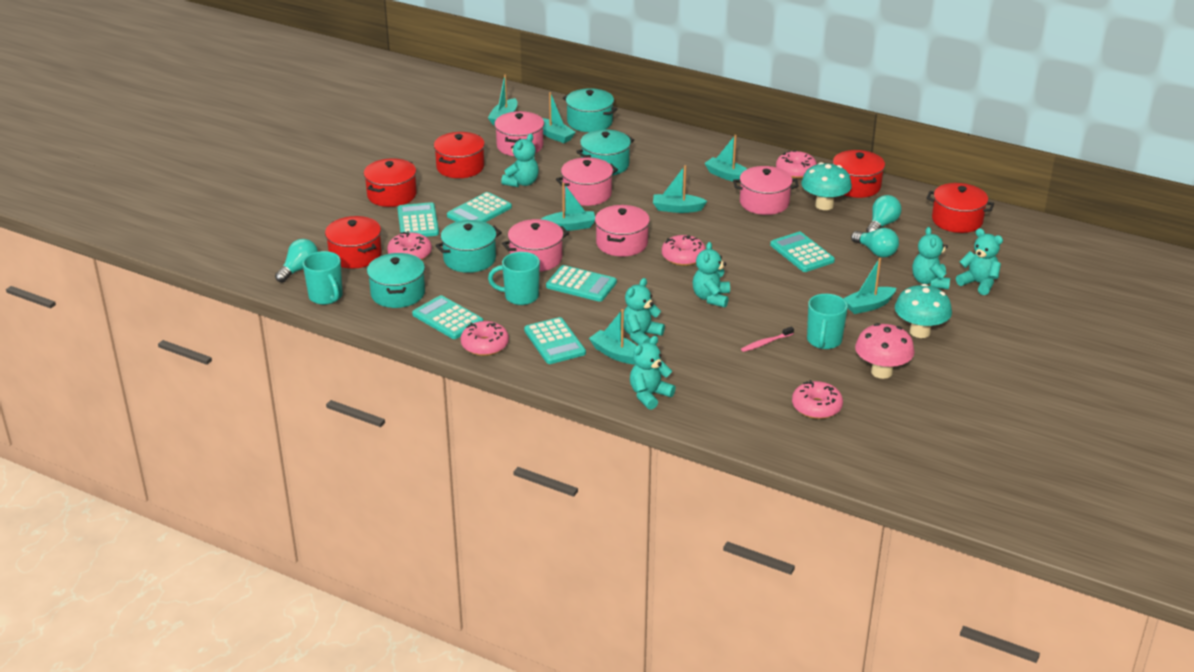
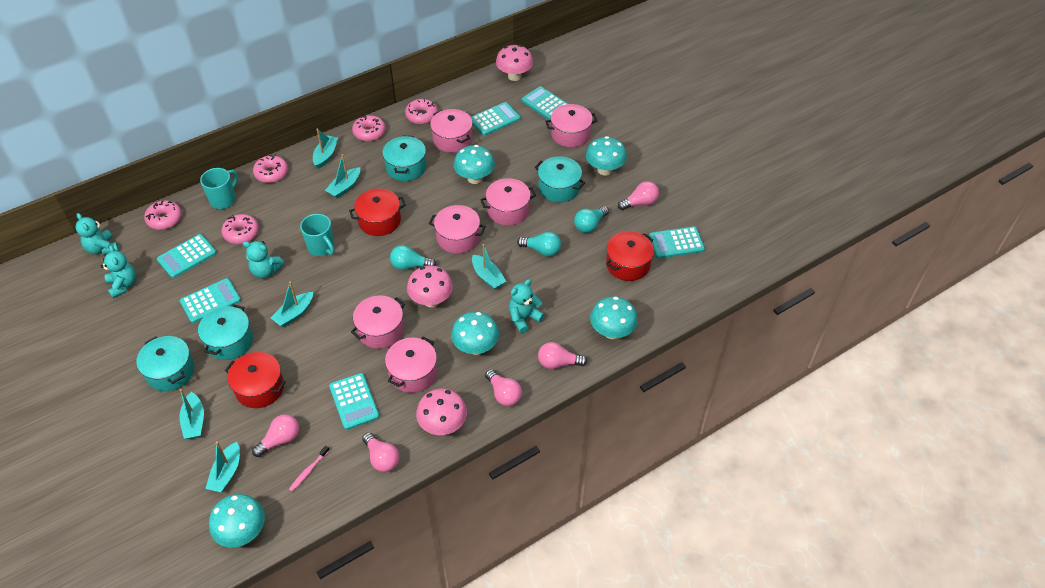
pink light bulb: 0 -> 5
pink mushroom: 1 -> 3
pink pot: 5 -> 6
red pot: 5 -> 3
turquoise boat: 7 -> 6
turquoise mug: 3 -> 2
turquoise mushroom: 2 -> 5
turquoise teddy bear: 6 -> 4

